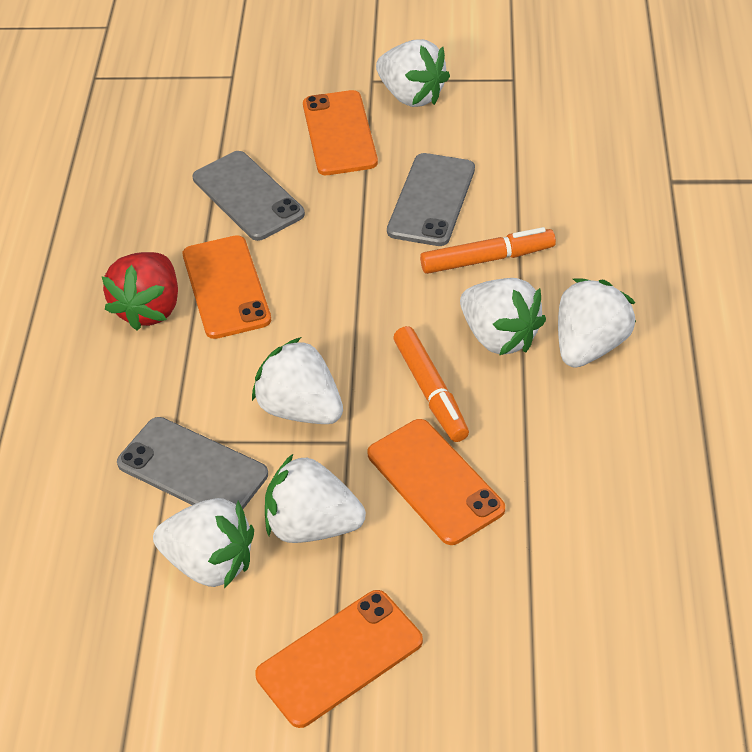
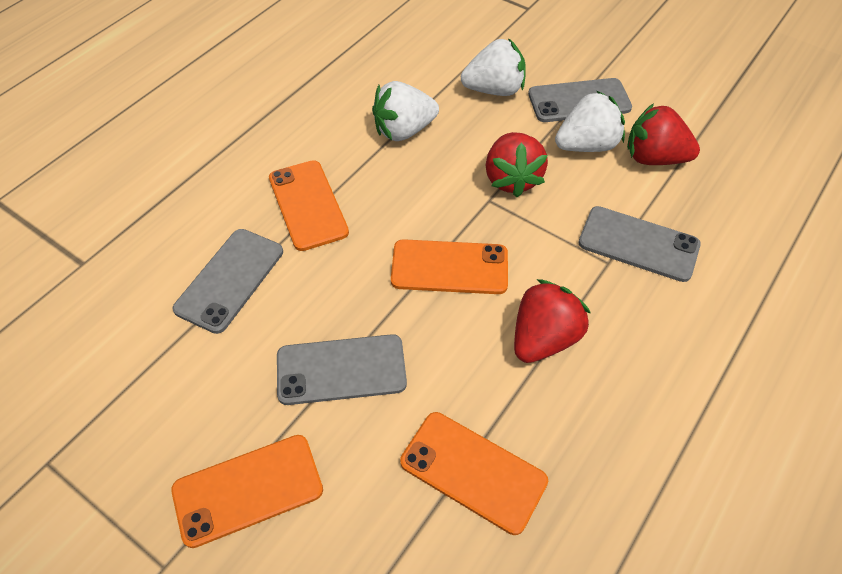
grey phone: 3 -> 4
orange marker: 2 -> 0
red strawberry: 1 -> 3
white strawberry: 6 -> 3

